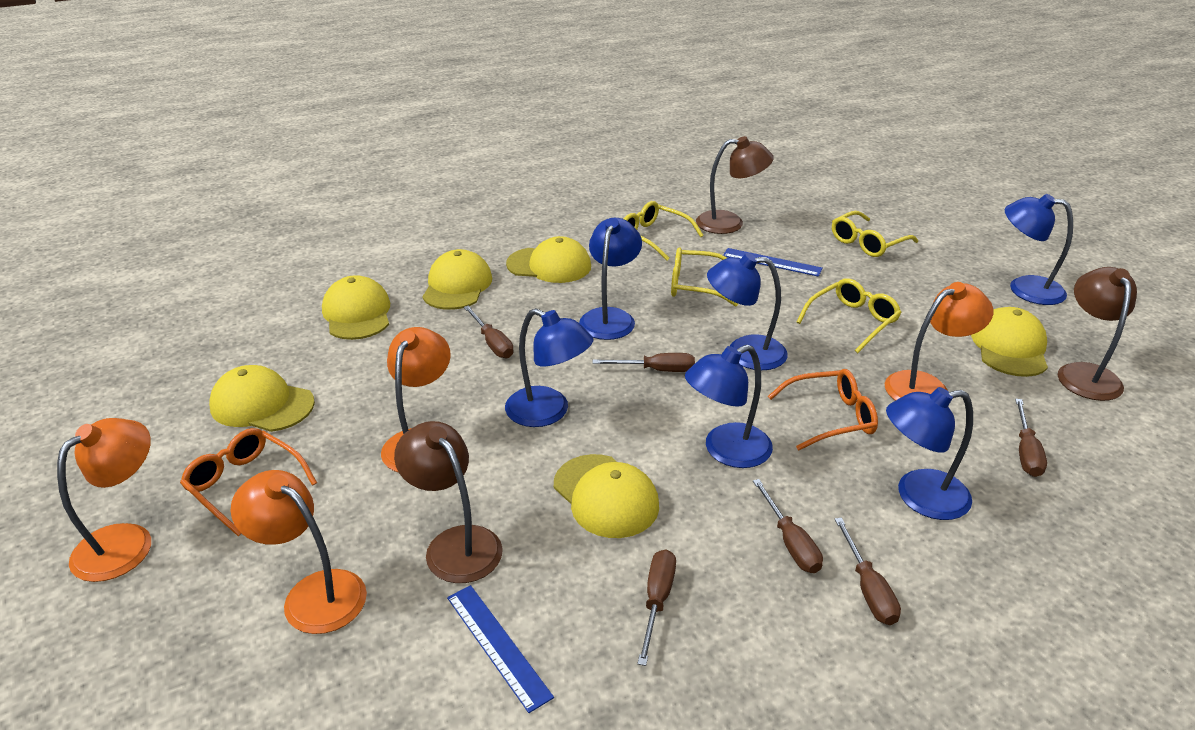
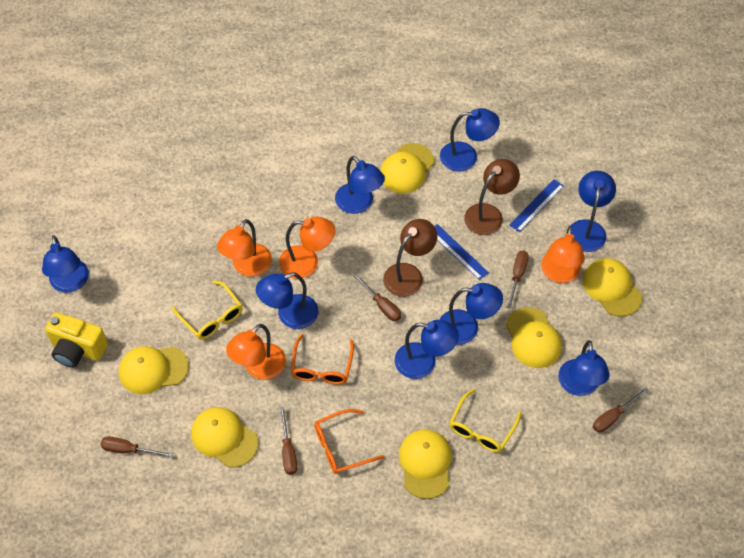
blue lamp: 6 -> 8
brown lamp: 3 -> 2
brown screwdriver: 6 -> 5
yellow camera: 0 -> 1
yellow glasses: 4 -> 2

